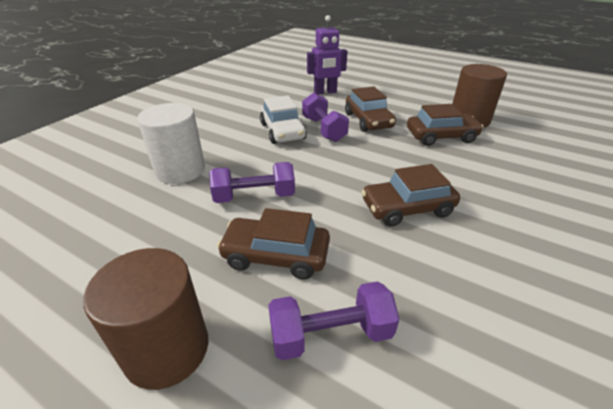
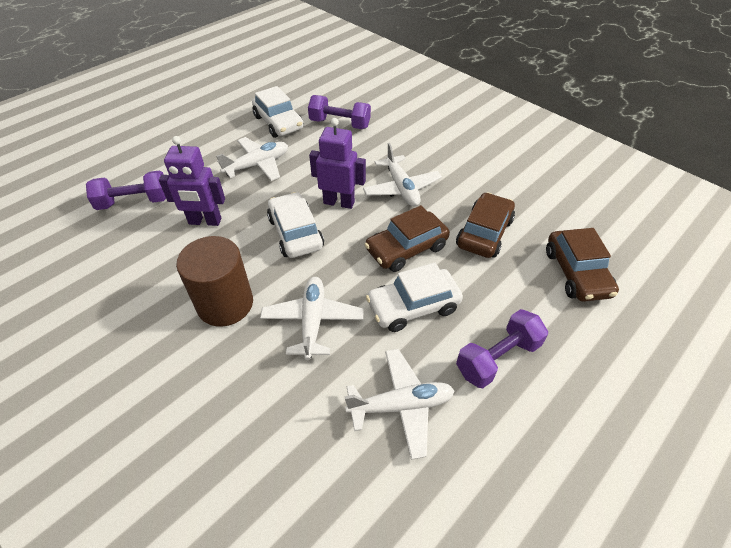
brown car: 4 -> 3
brown cylinder: 2 -> 1
purple robot: 1 -> 2
white car: 1 -> 3
white cylinder: 1 -> 0
white plane: 0 -> 4

